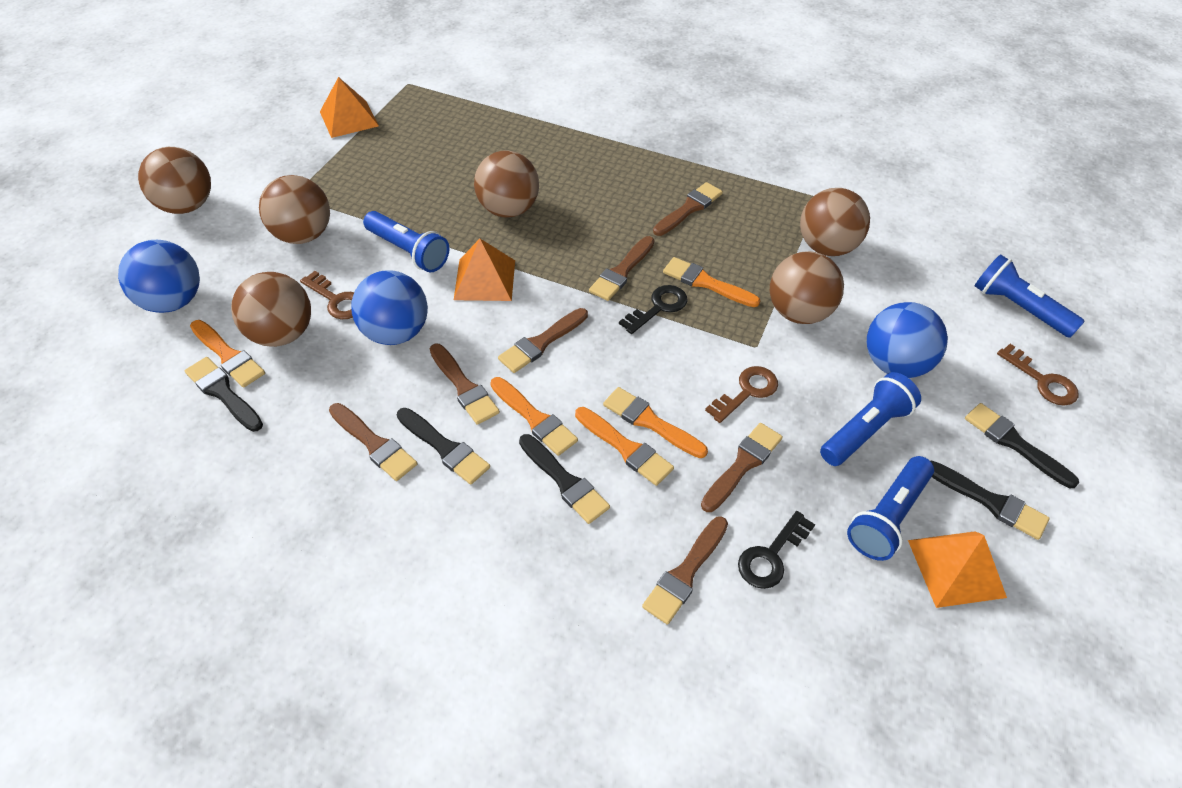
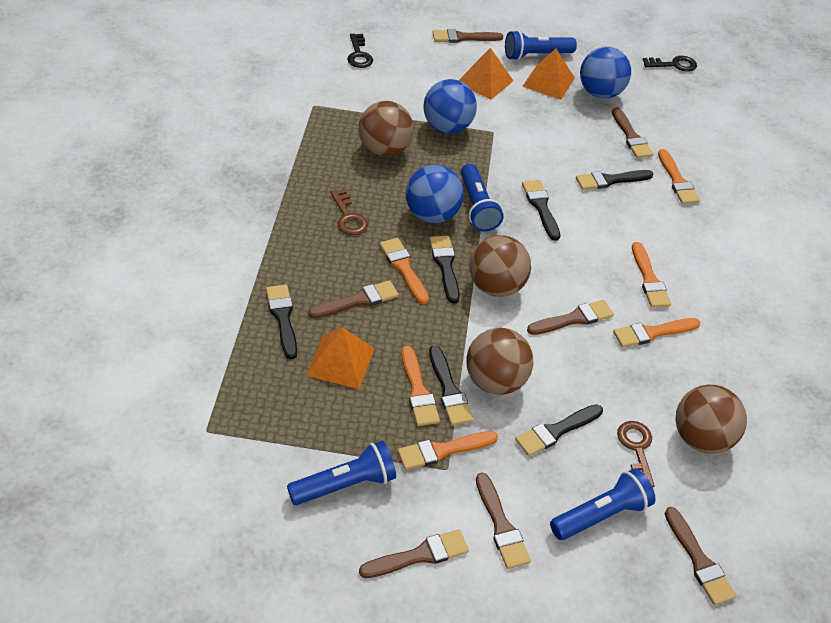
black brush: 5 -> 6
brown ball: 6 -> 4
brown key: 3 -> 2
orange brush: 5 -> 6

